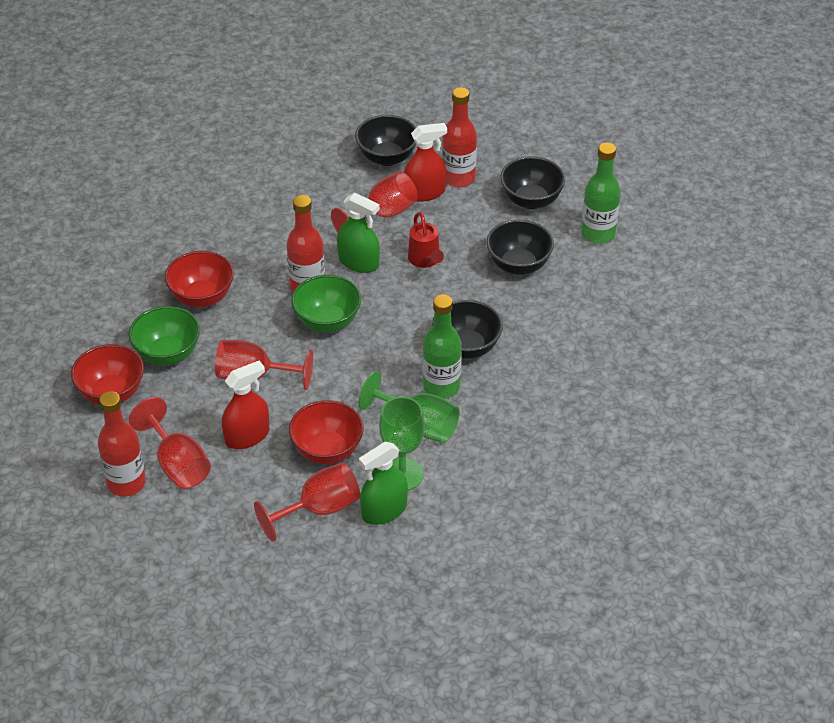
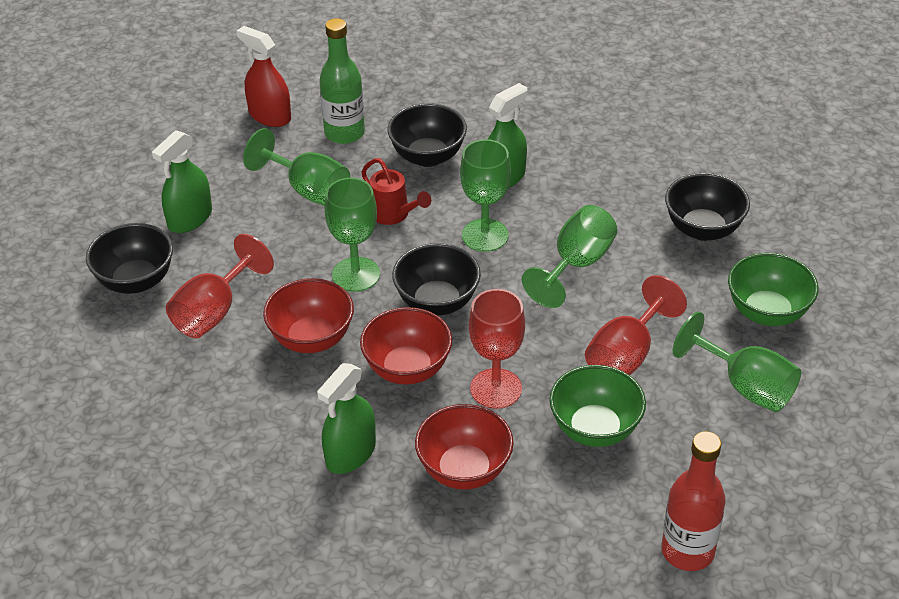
green bottle: 2 -> 1
green goblet: 2 -> 5
green spray bottle: 2 -> 3
red bottle: 3 -> 1
red goblet: 4 -> 3
red spray bottle: 2 -> 1

